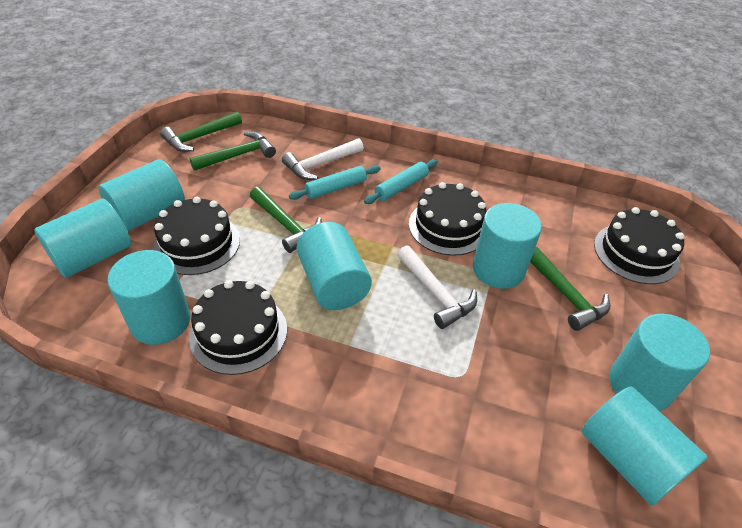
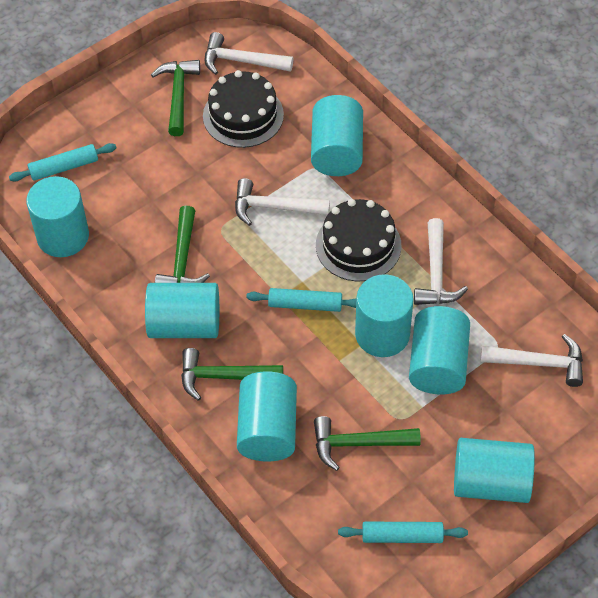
black cake: 4 -> 2
turquoise rolling pin: 2 -> 3
white hammer: 2 -> 4

